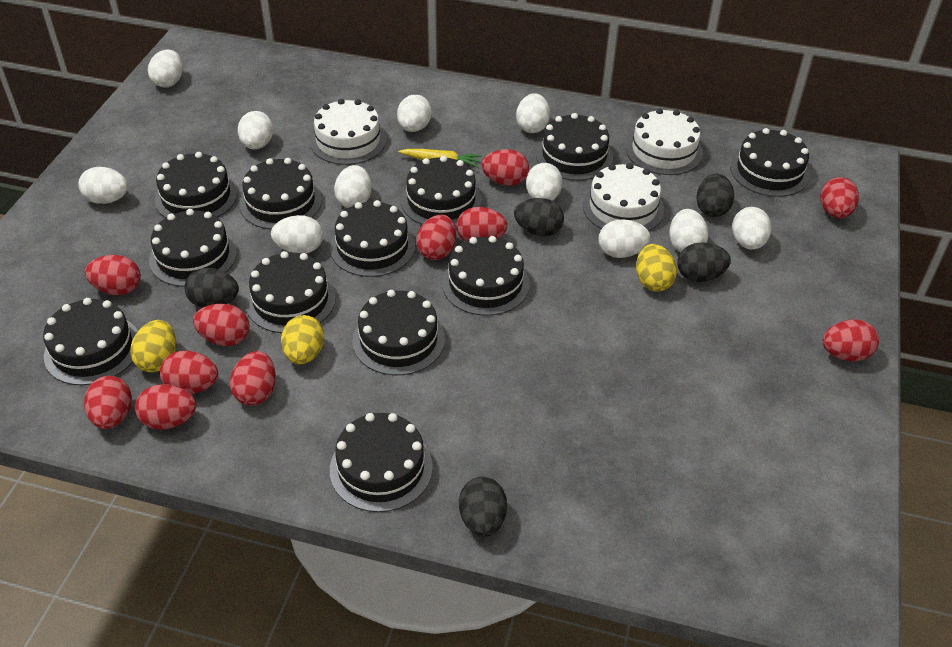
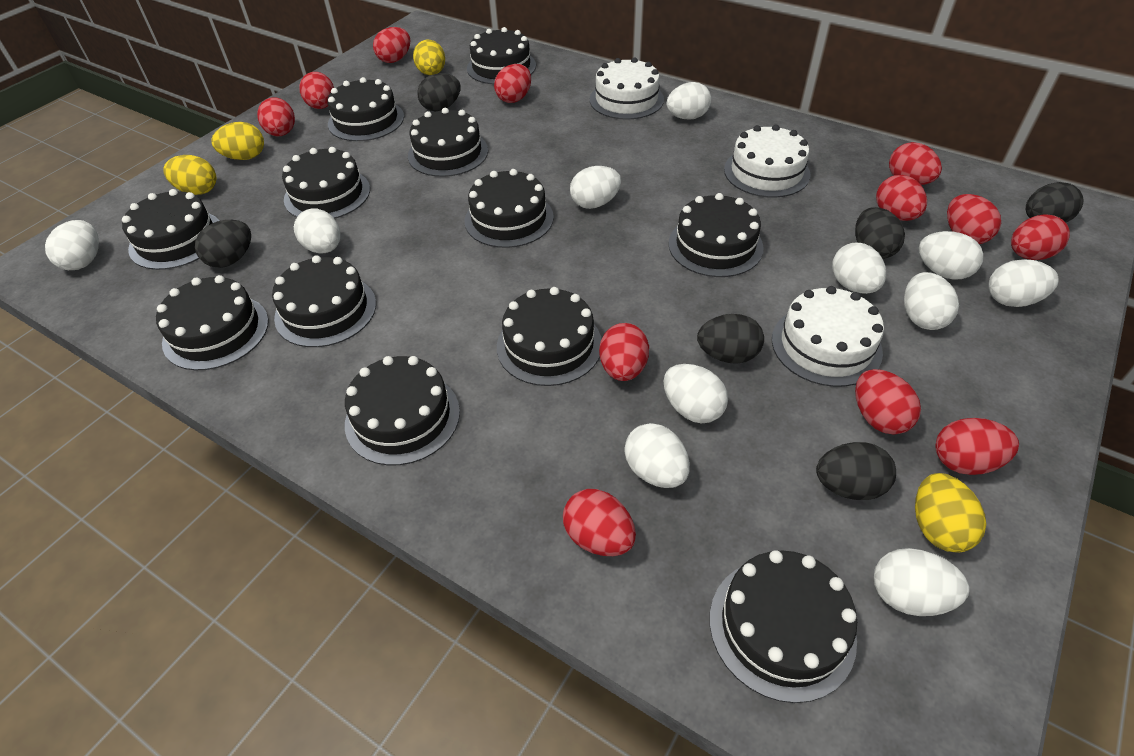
black egg: 5 -> 6
red egg: 11 -> 12
yellow carrot: 1 -> 0
yellow egg: 3 -> 4

